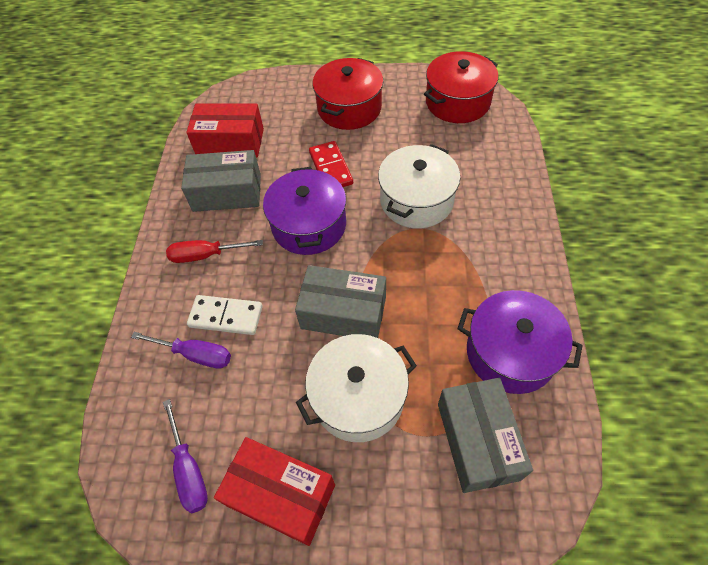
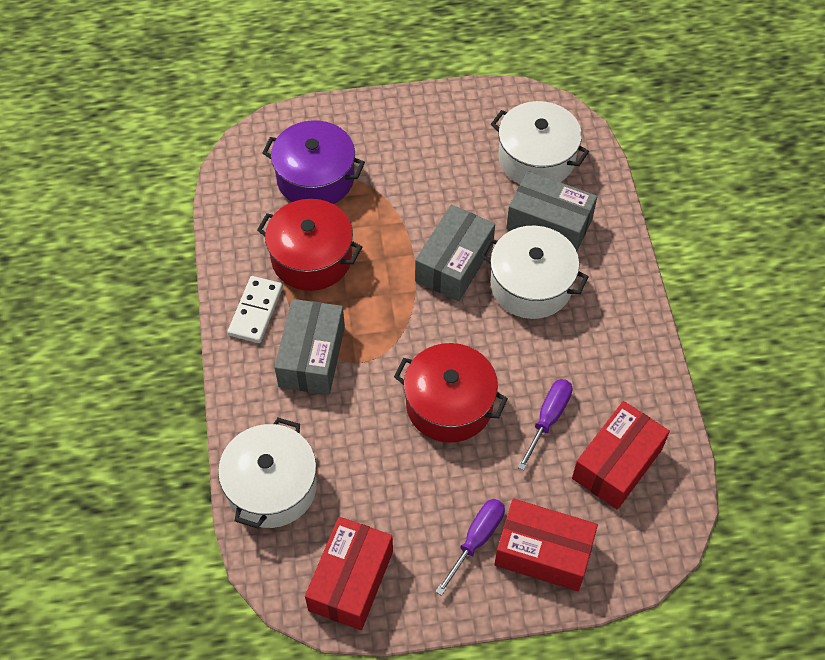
purple pot: 2 -> 1
red box: 2 -> 3
red domino: 1 -> 0
red screwdriver: 1 -> 0
white pot: 2 -> 3

